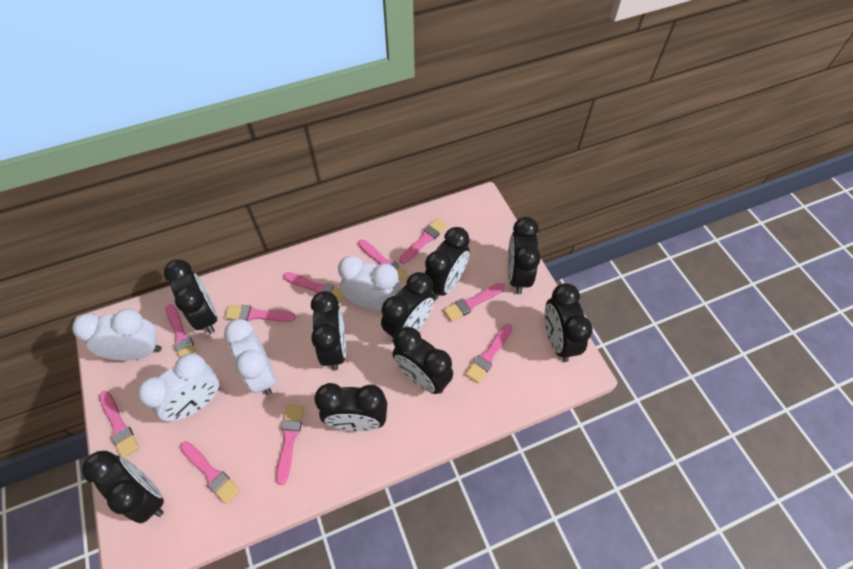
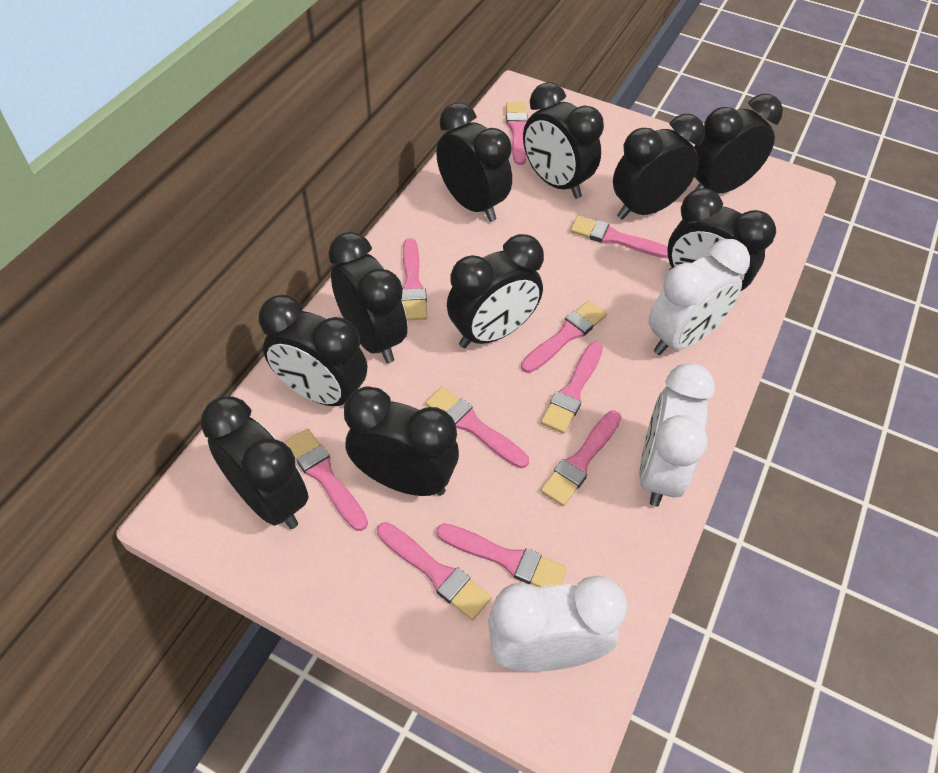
black clock: 9 -> 10
white clock: 4 -> 3

